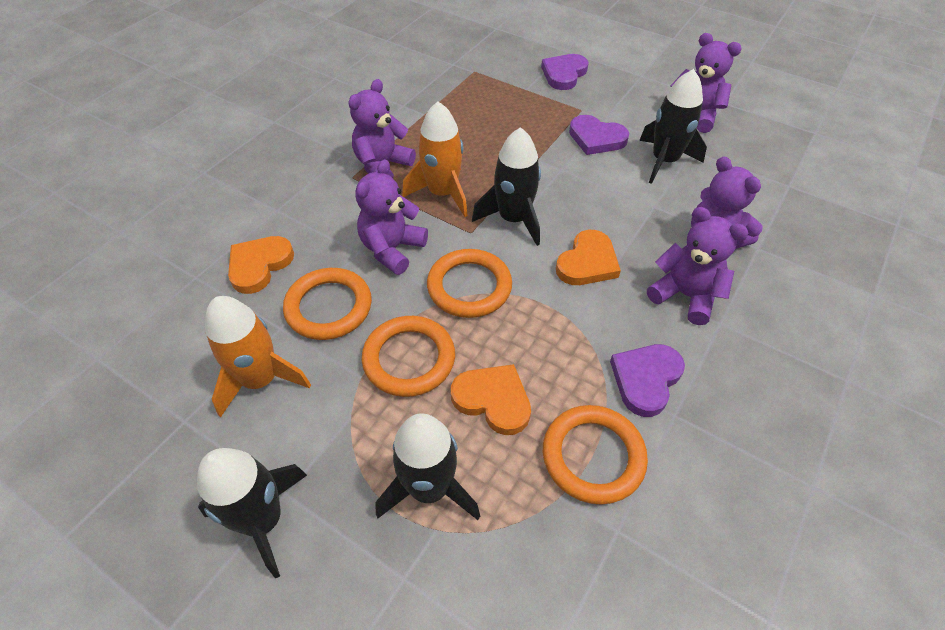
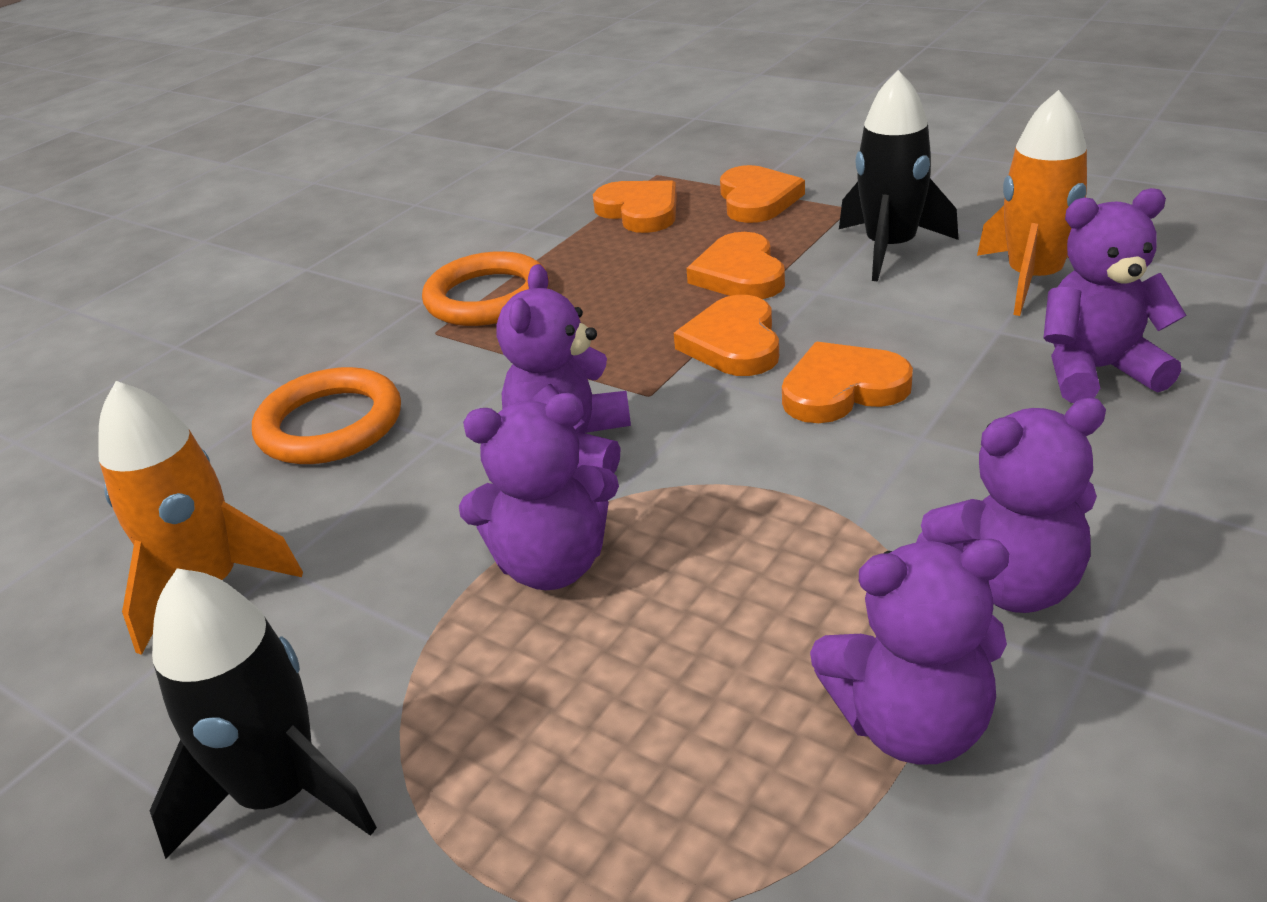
black rocket: 4 -> 2
orange heart: 3 -> 5
orange ring: 4 -> 2
purple heart: 3 -> 0

